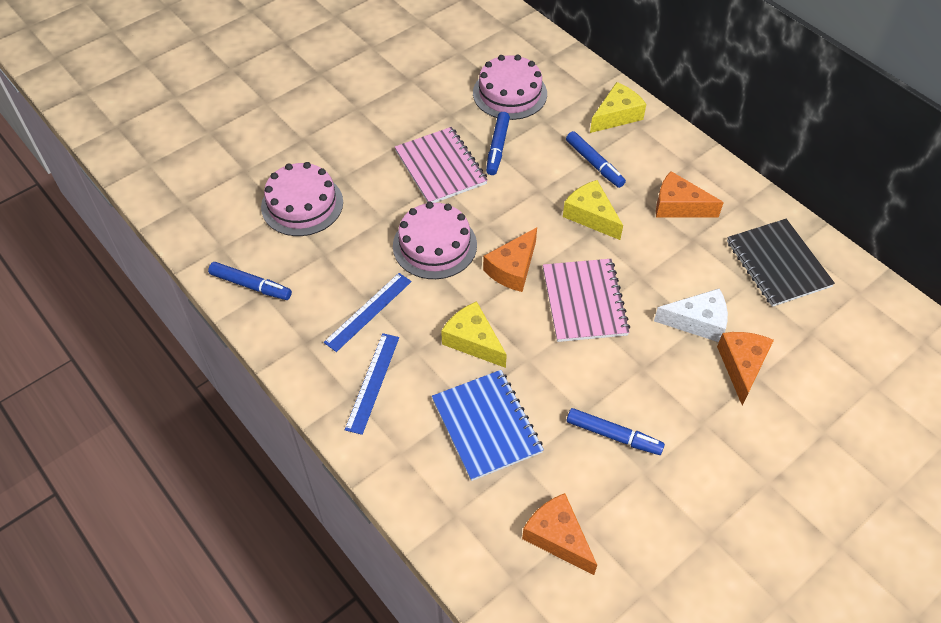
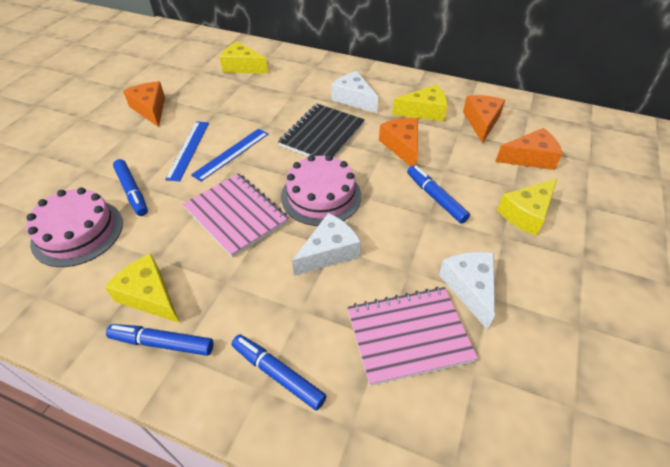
blue notebook: 1 -> 0
pink cake: 3 -> 2
white cheese: 1 -> 3
yellow cheese: 3 -> 4

